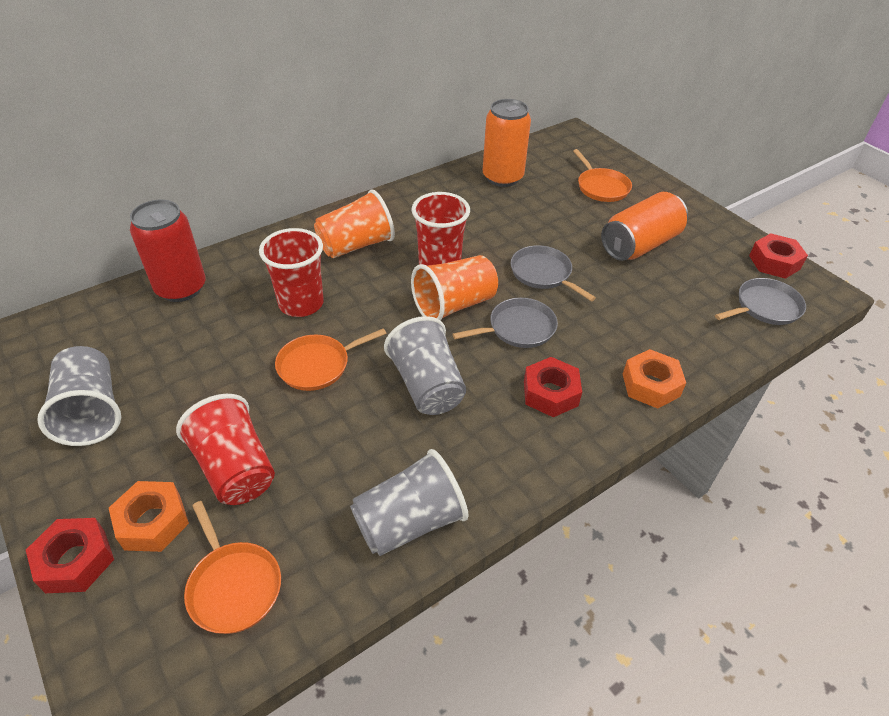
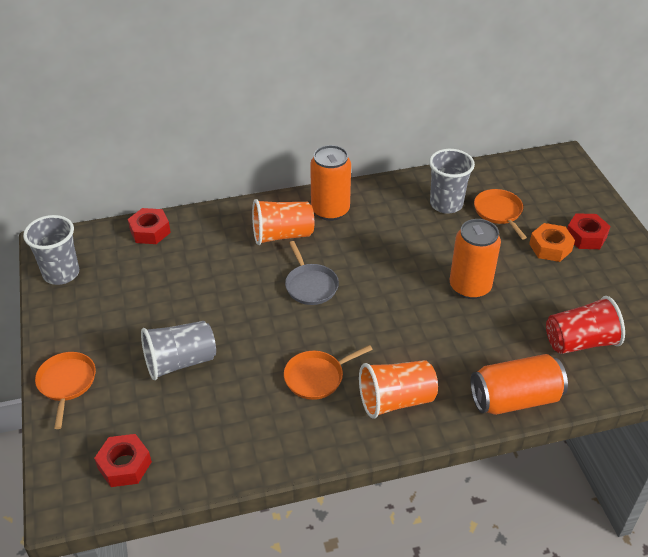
grey pan: 3 -> 1
orange can: 2 -> 3
orange nut: 2 -> 1
red can: 1 -> 0
red cup: 3 -> 1

